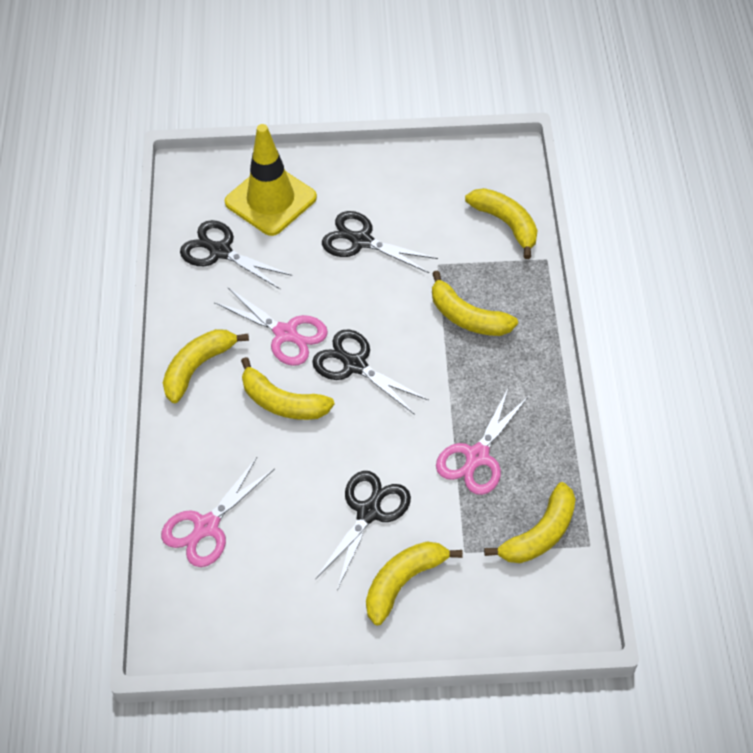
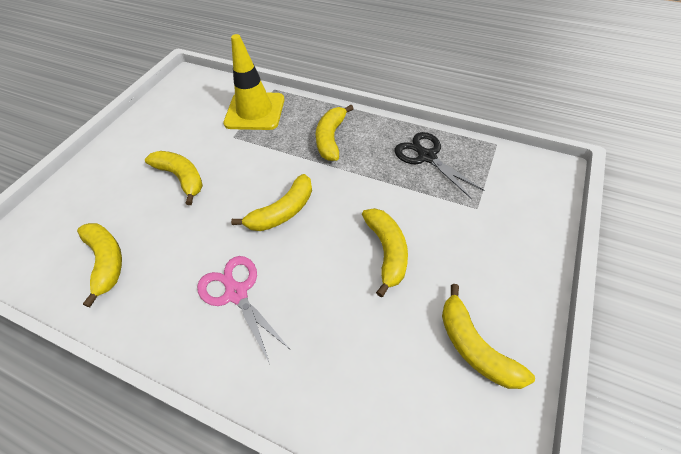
black scissors: 4 -> 1
pink scissors: 3 -> 1

